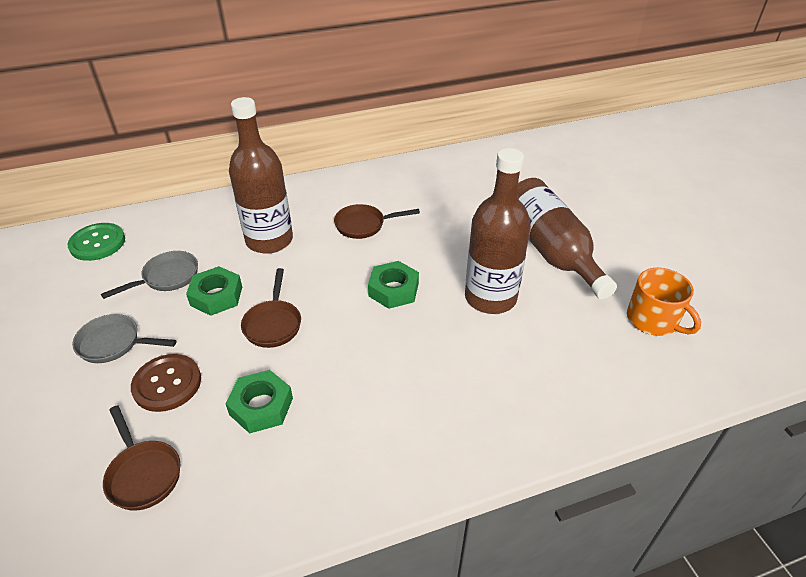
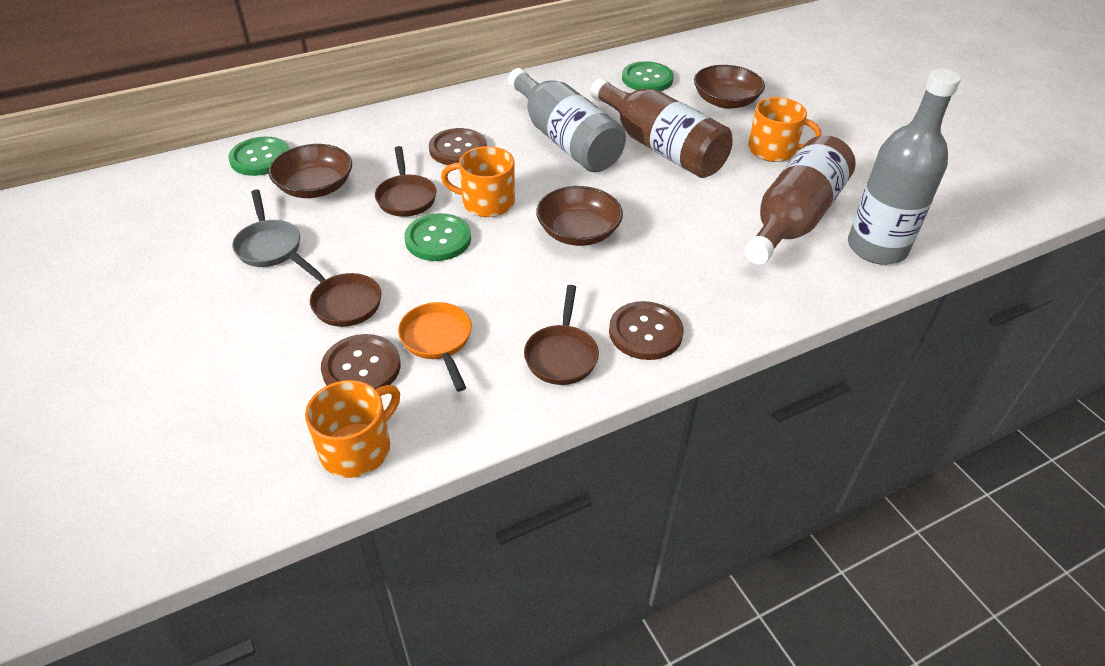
brown bottle: 3 -> 2
brown bowl: 0 -> 3
brown button: 1 -> 3
green button: 1 -> 3
green nut: 3 -> 0
grey bottle: 0 -> 2
grey pan: 2 -> 1
orange mug: 1 -> 3
orange pan: 0 -> 1

